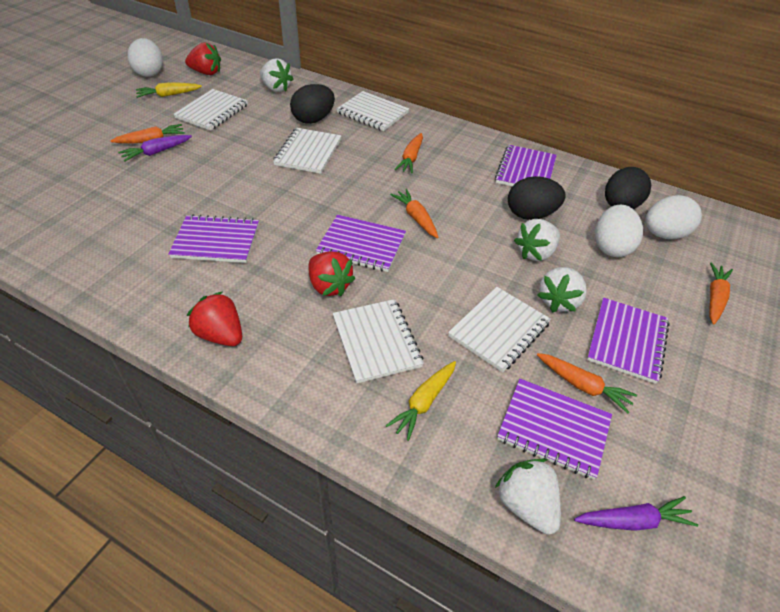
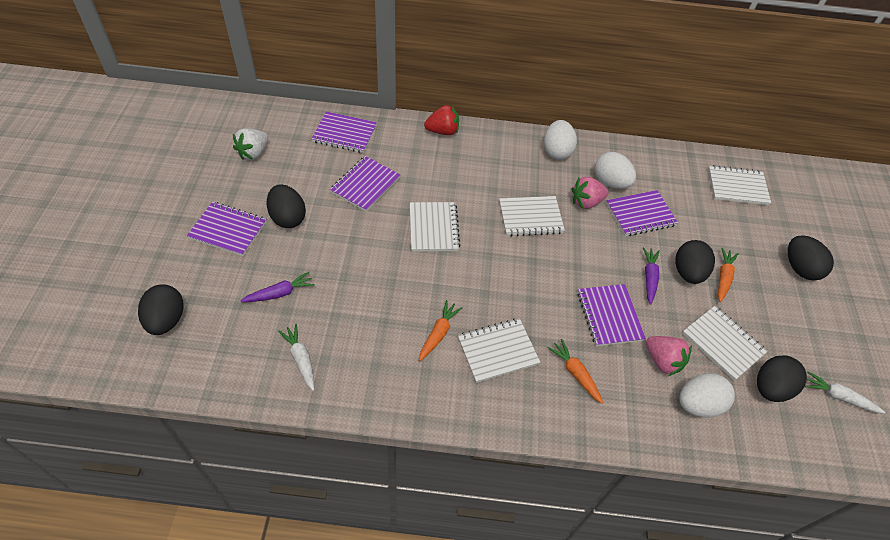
black egg: 3 -> 5
orange carrot: 5 -> 3
pink strawberry: 0 -> 2
red strawberry: 3 -> 1
white carrot: 0 -> 2
white strawberry: 4 -> 1
yellow carrot: 2 -> 0

